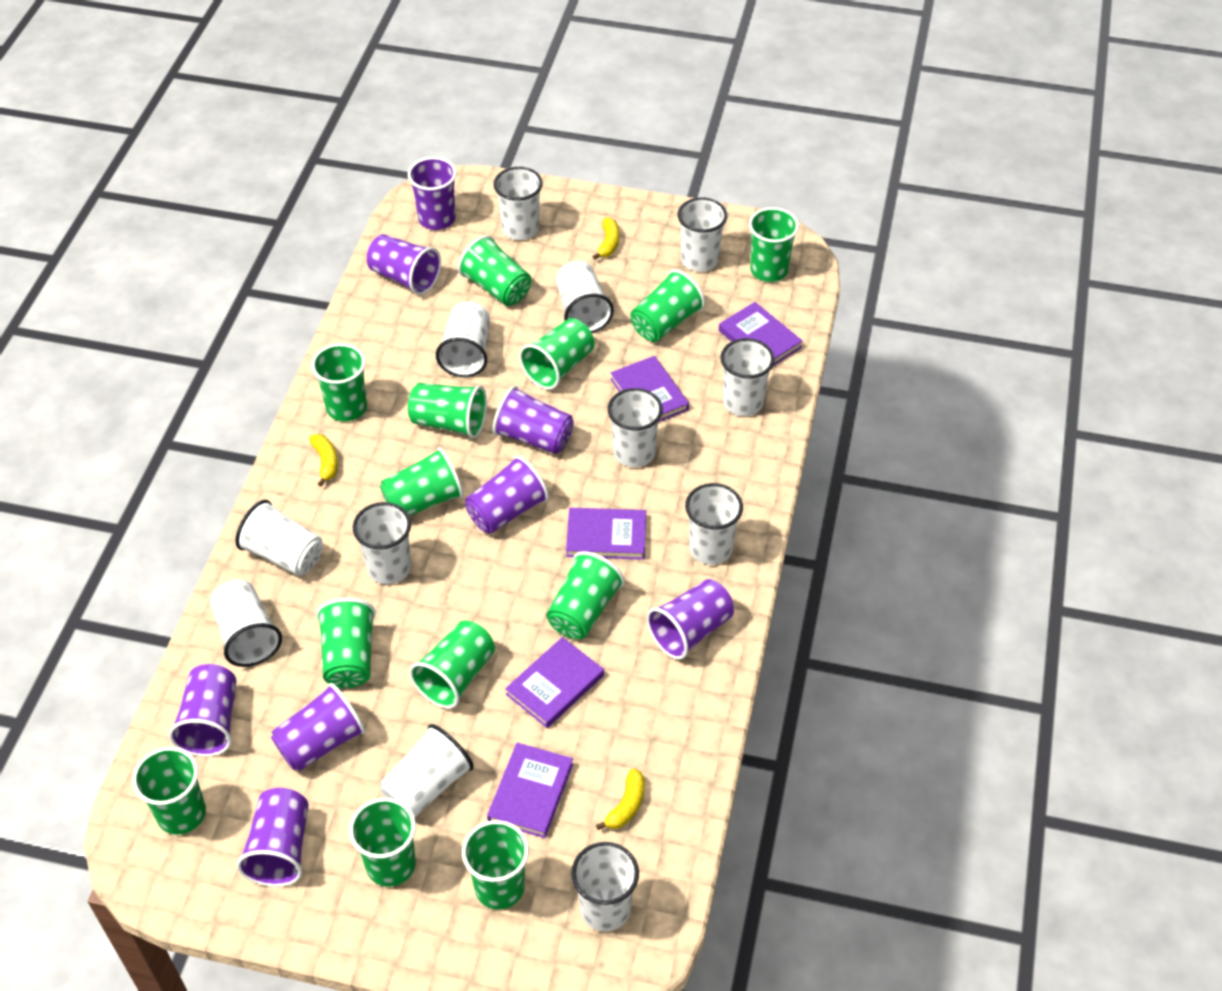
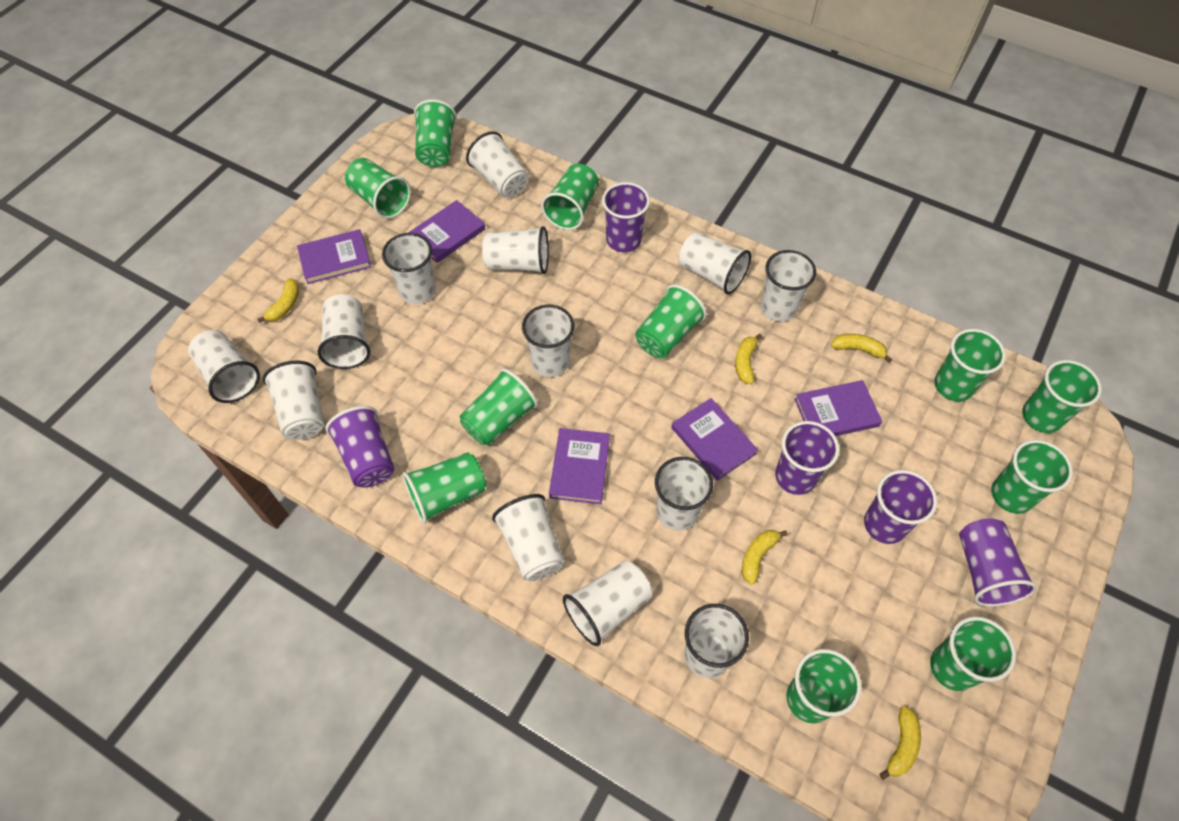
green cup: 13 -> 11
purple cup: 8 -> 5
white cup: 12 -> 13
yellow banana: 3 -> 5

